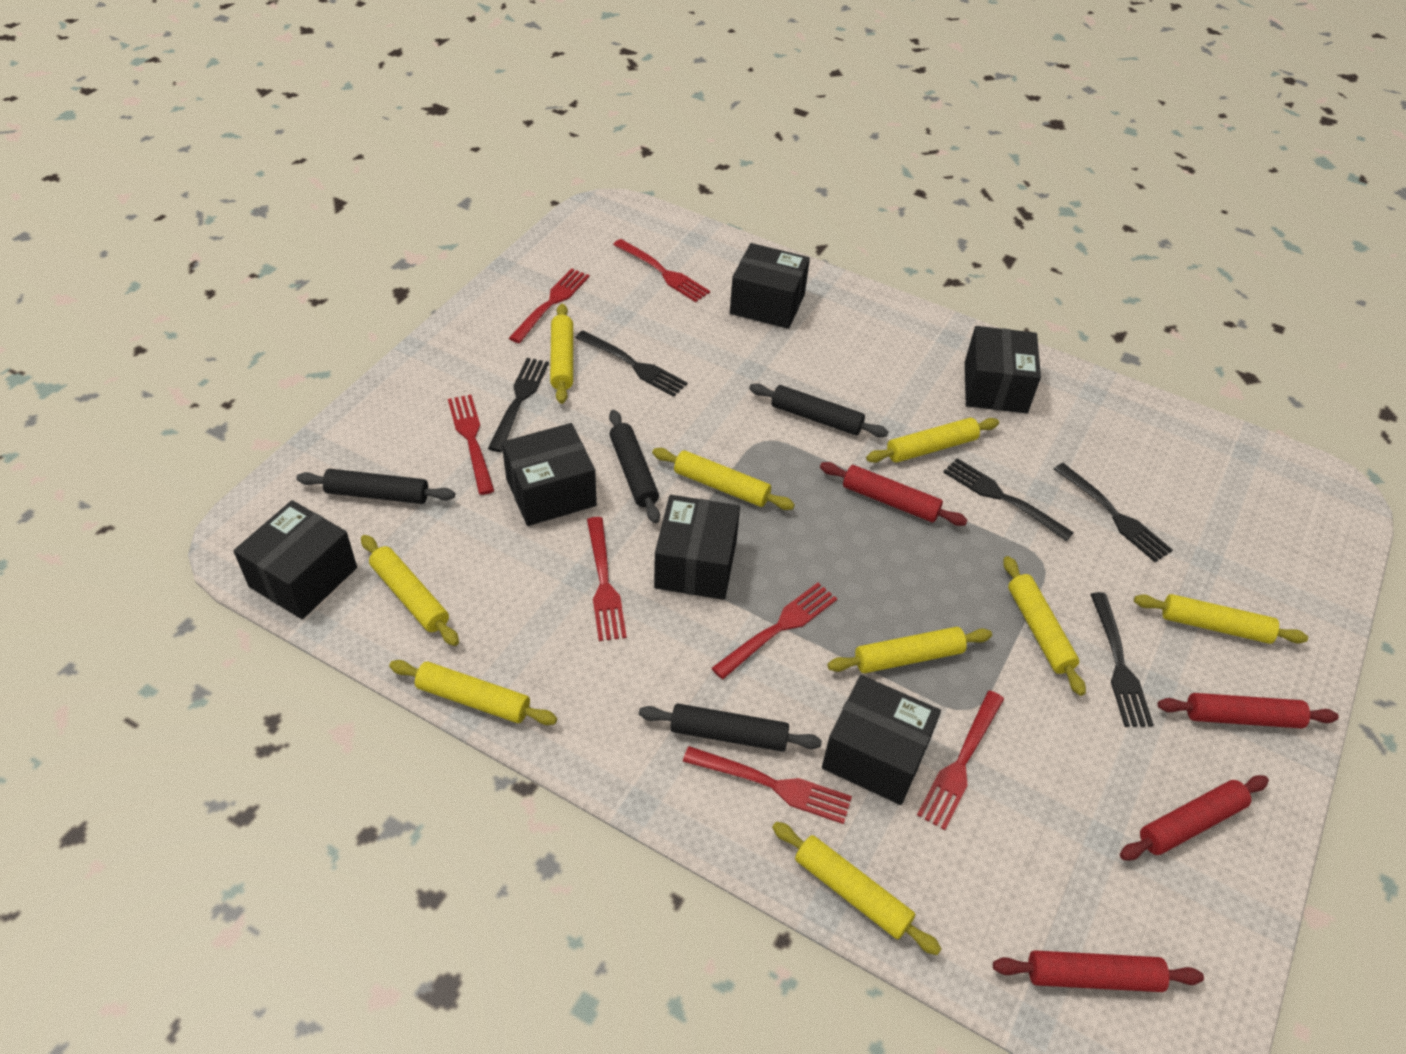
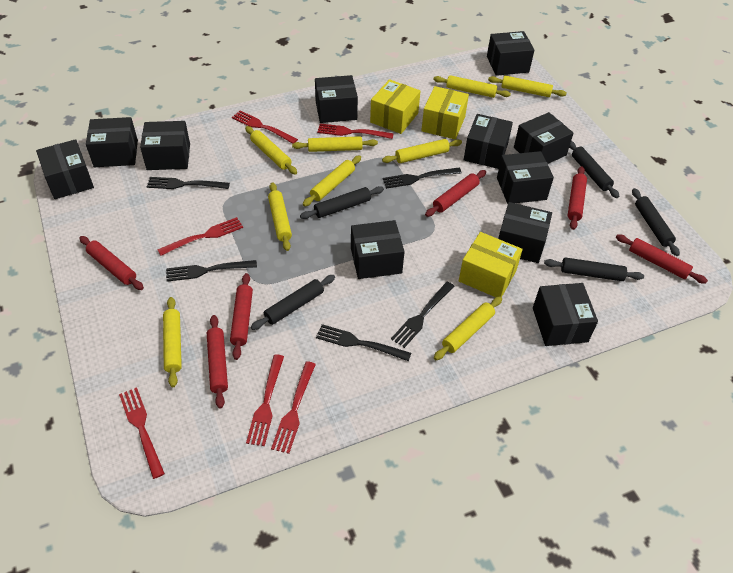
black box: 6 -> 11
black rolling pin: 4 -> 5
red fork: 7 -> 6
red rolling pin: 4 -> 6
yellow box: 0 -> 3

